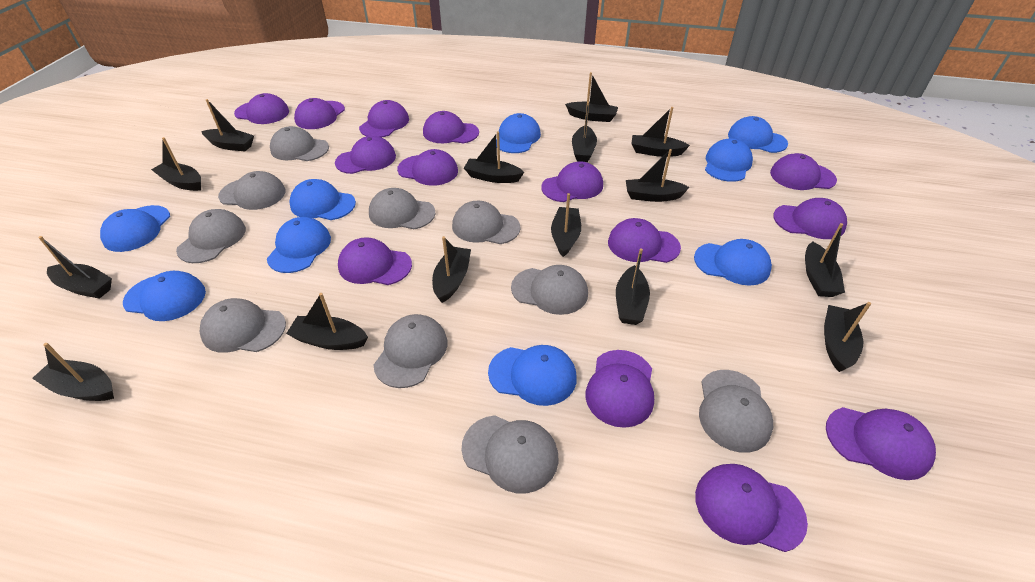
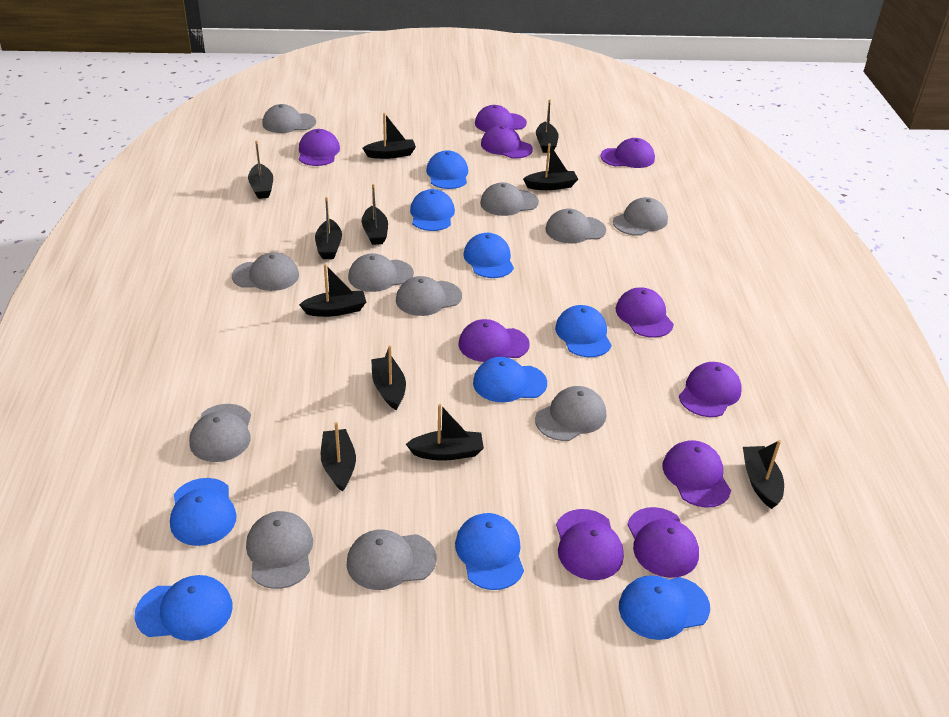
black boat: 15 -> 11
grey cap: 10 -> 11
purple cap: 14 -> 10

